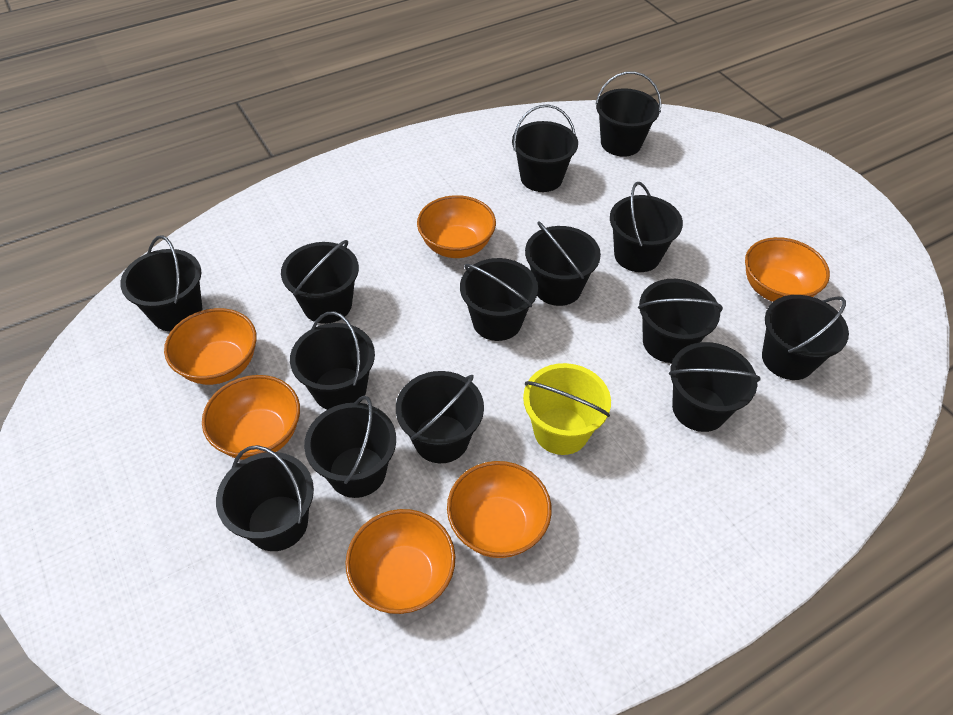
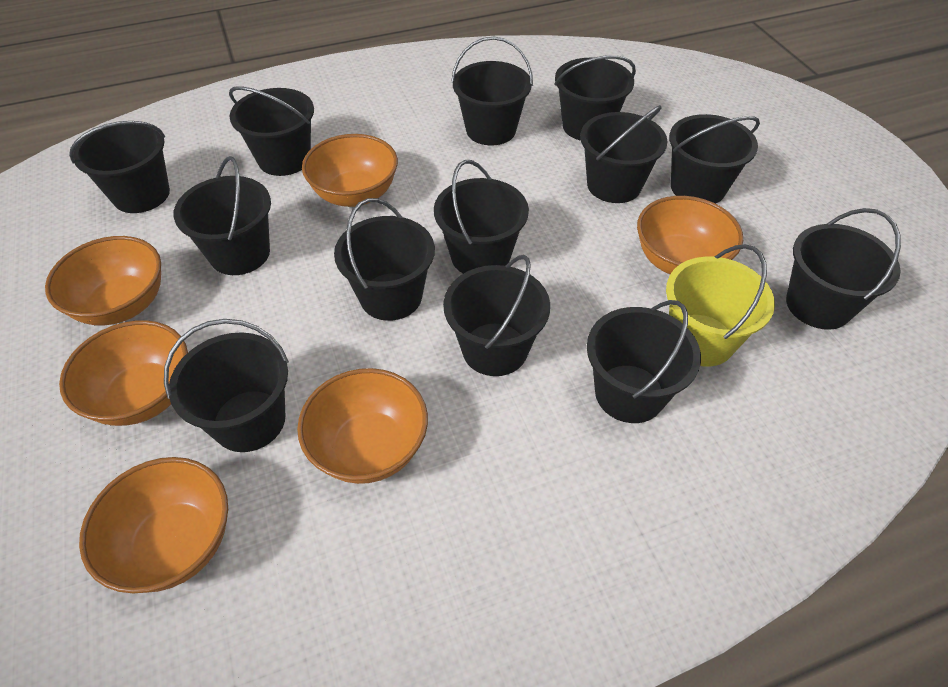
black bucket: 14 -> 13

